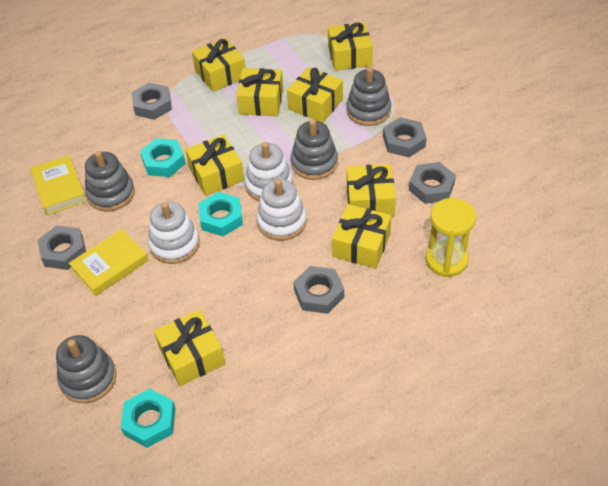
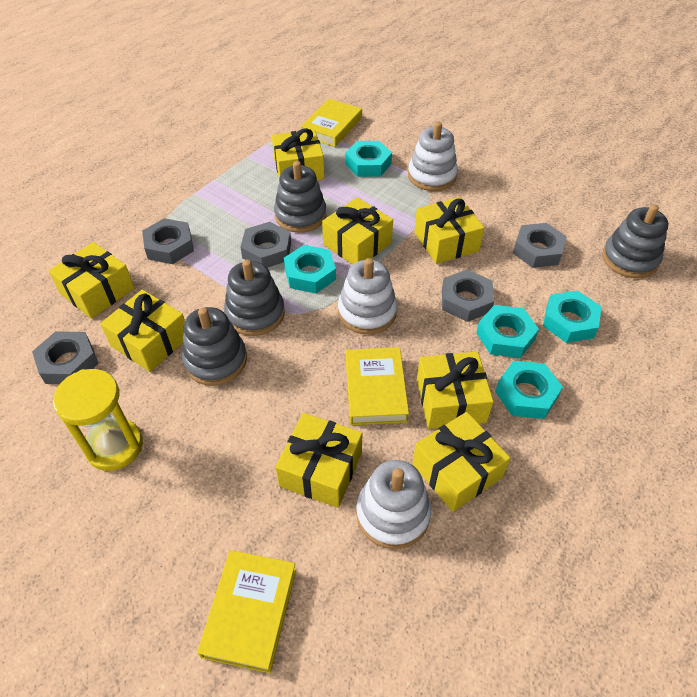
turquoise nut: 3 -> 5
yellow book: 2 -> 3

